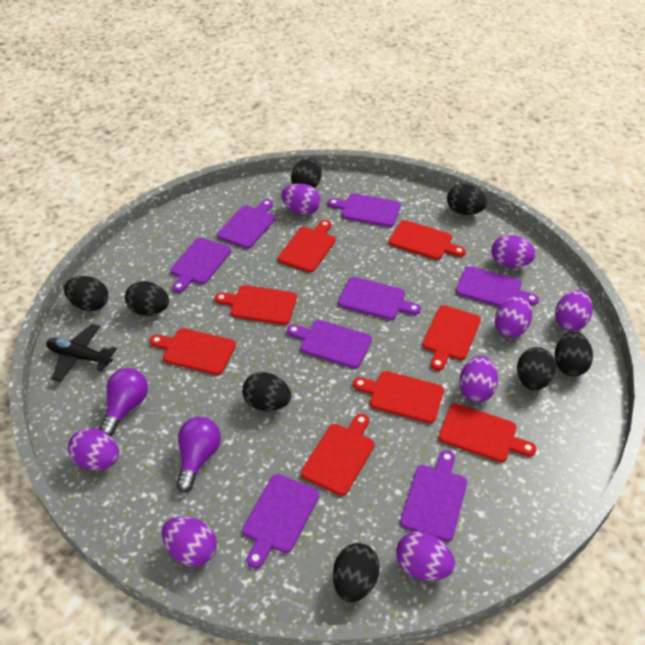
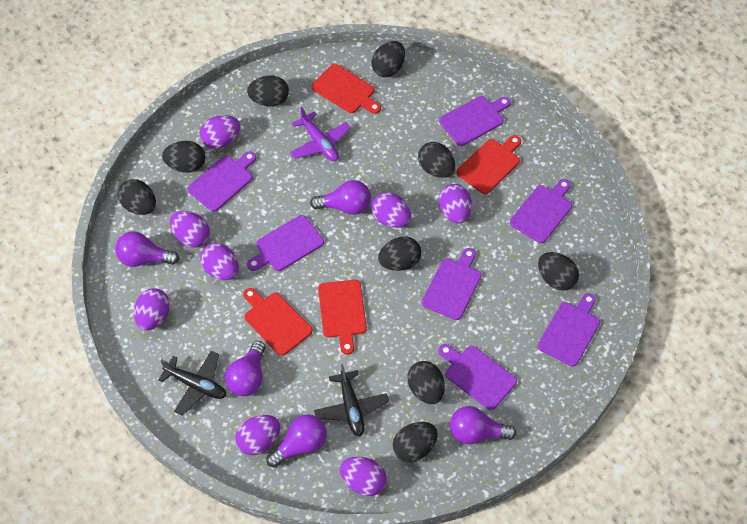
black egg: 8 -> 9
black plane: 1 -> 2
purple cutting board: 8 -> 7
purple light bulb: 2 -> 5
purple plane: 0 -> 1
red cutting board: 8 -> 4

